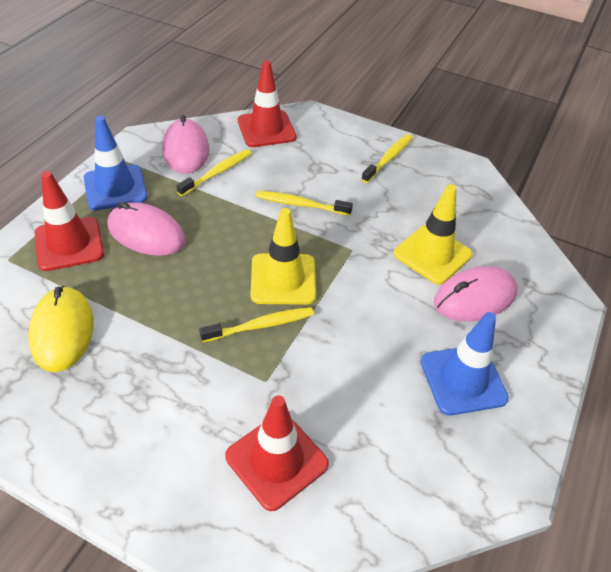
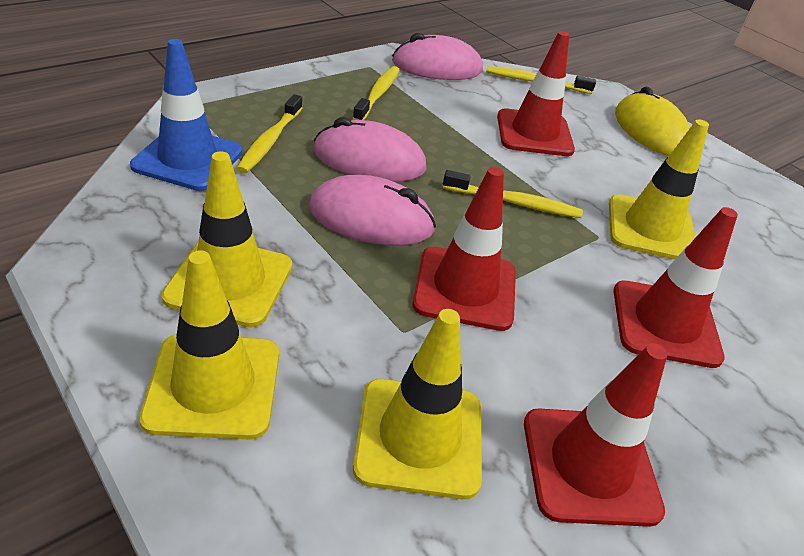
blue traffic cone: 2 -> 1
red traffic cone: 3 -> 4
yellow traffic cone: 2 -> 4

